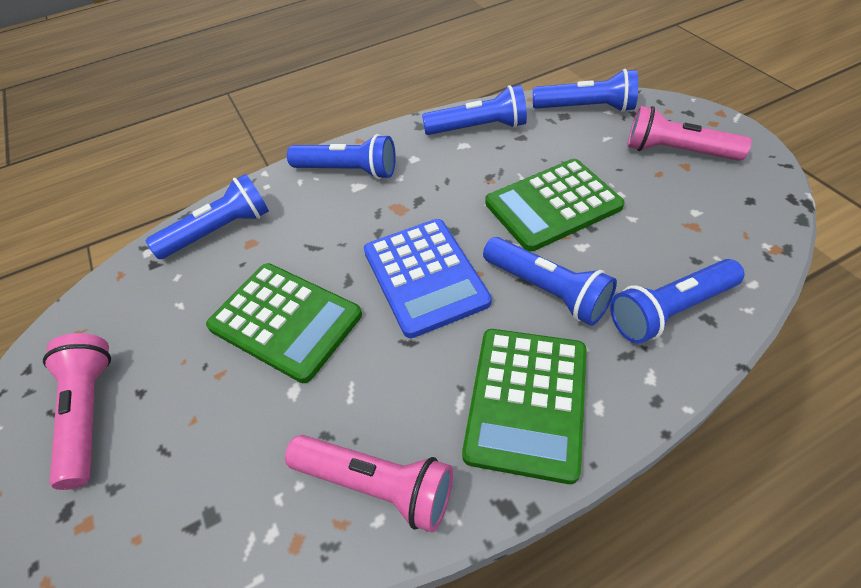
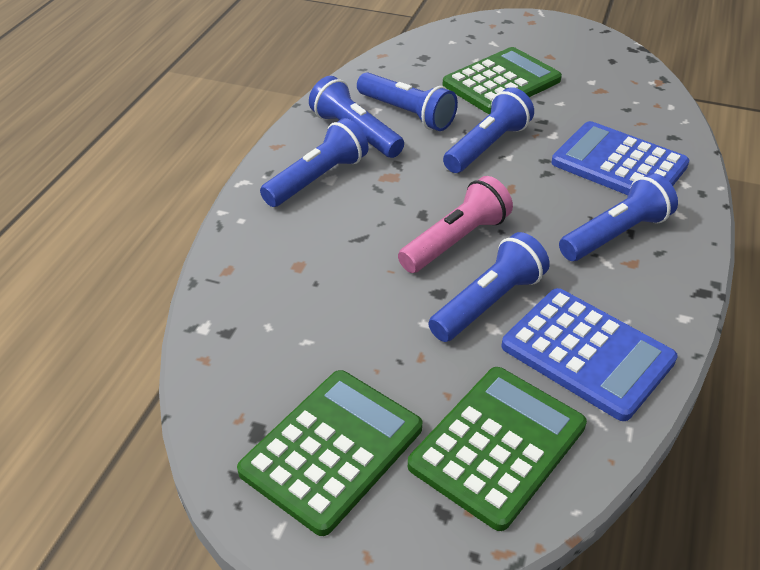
blue calculator: 1 -> 2
pink flashlight: 3 -> 1

